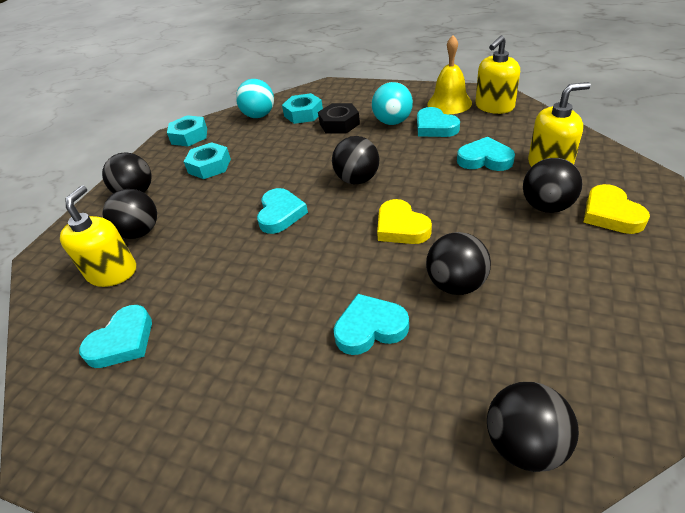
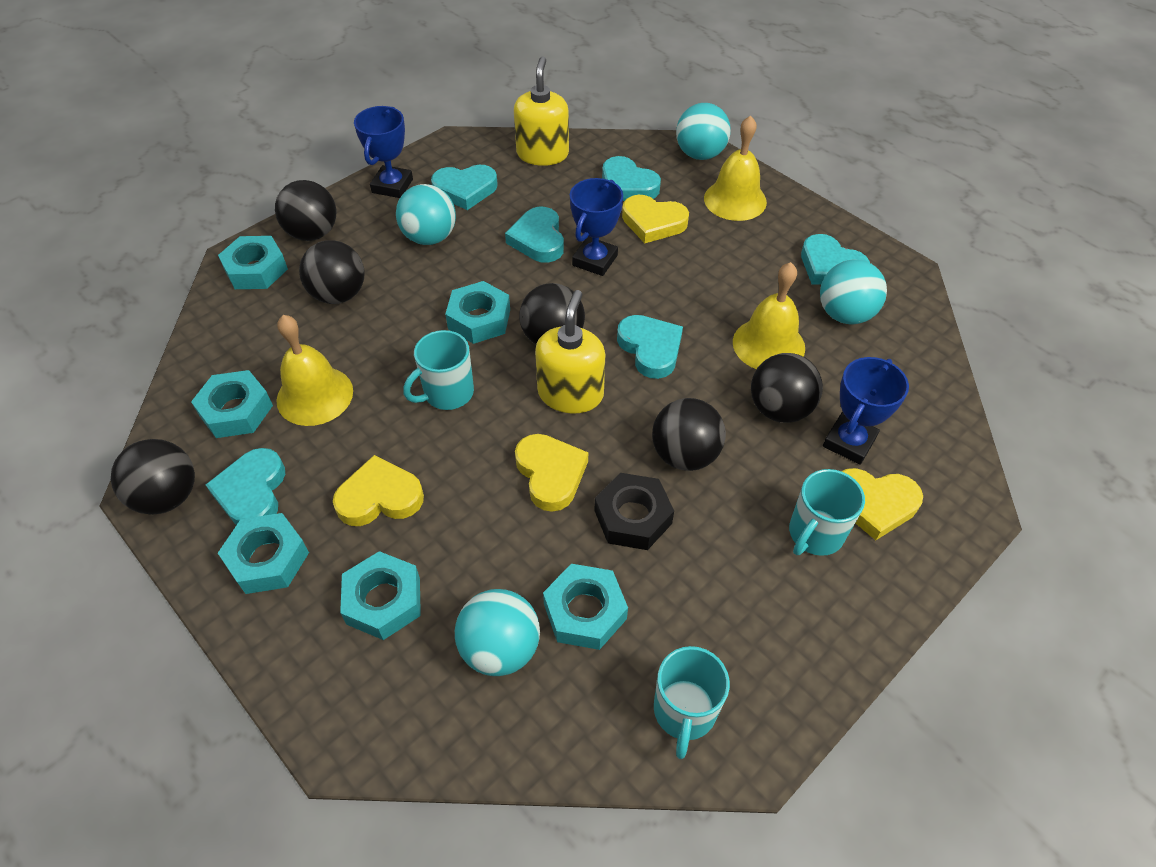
blue trophy: 0 -> 3
turquoise ball: 2 -> 4
turquoise heart: 5 -> 6
turquoise mug: 0 -> 3
turquoise nut: 3 -> 6
yellow bell: 1 -> 3
yellow heart: 2 -> 4
yellow soap dispenser: 3 -> 2

